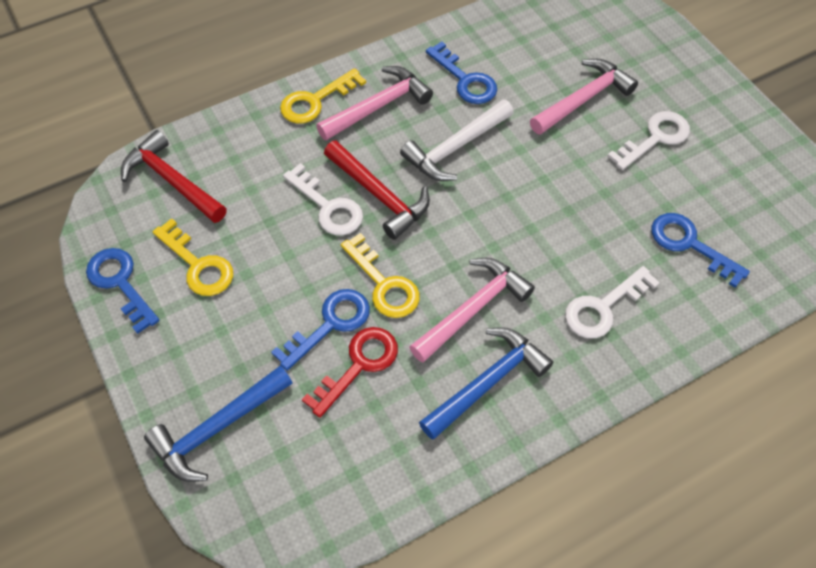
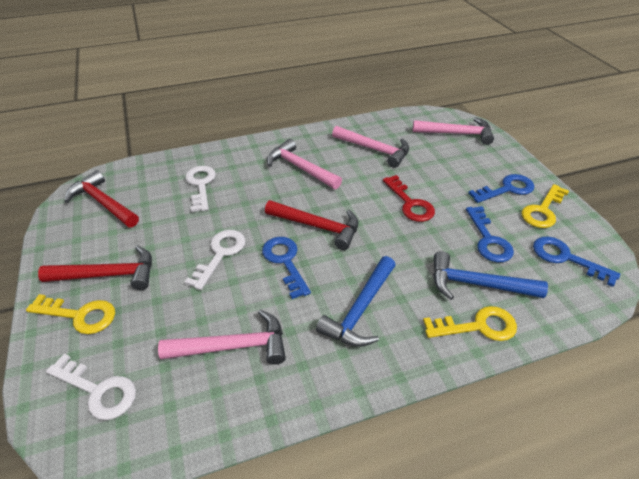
pink hammer: 3 -> 4
red hammer: 2 -> 3
white hammer: 1 -> 0

